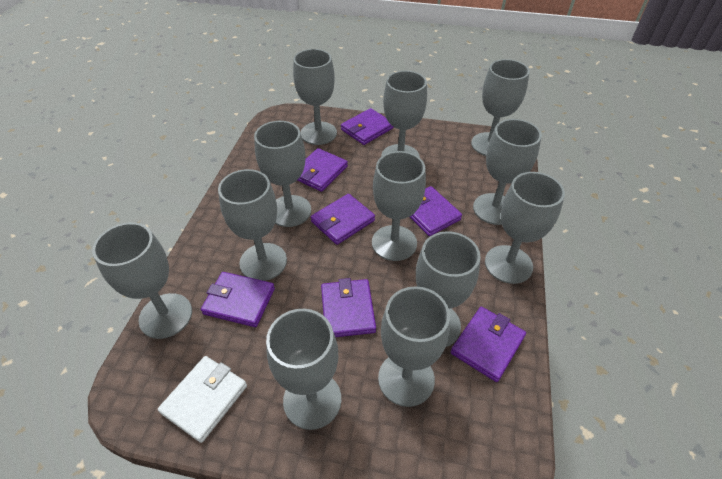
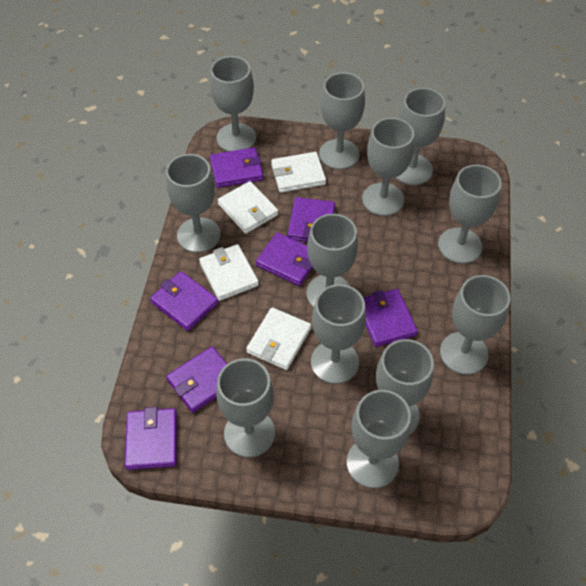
white wallet: 1 -> 4

